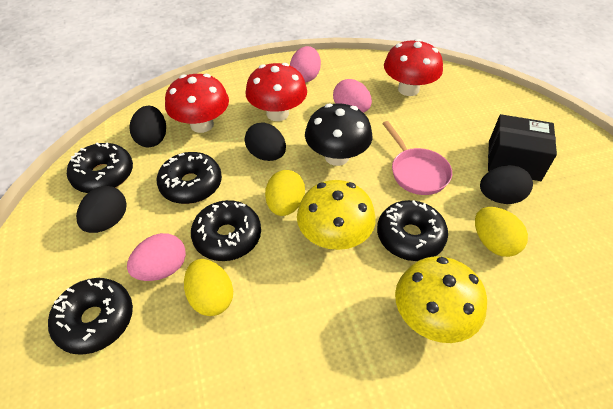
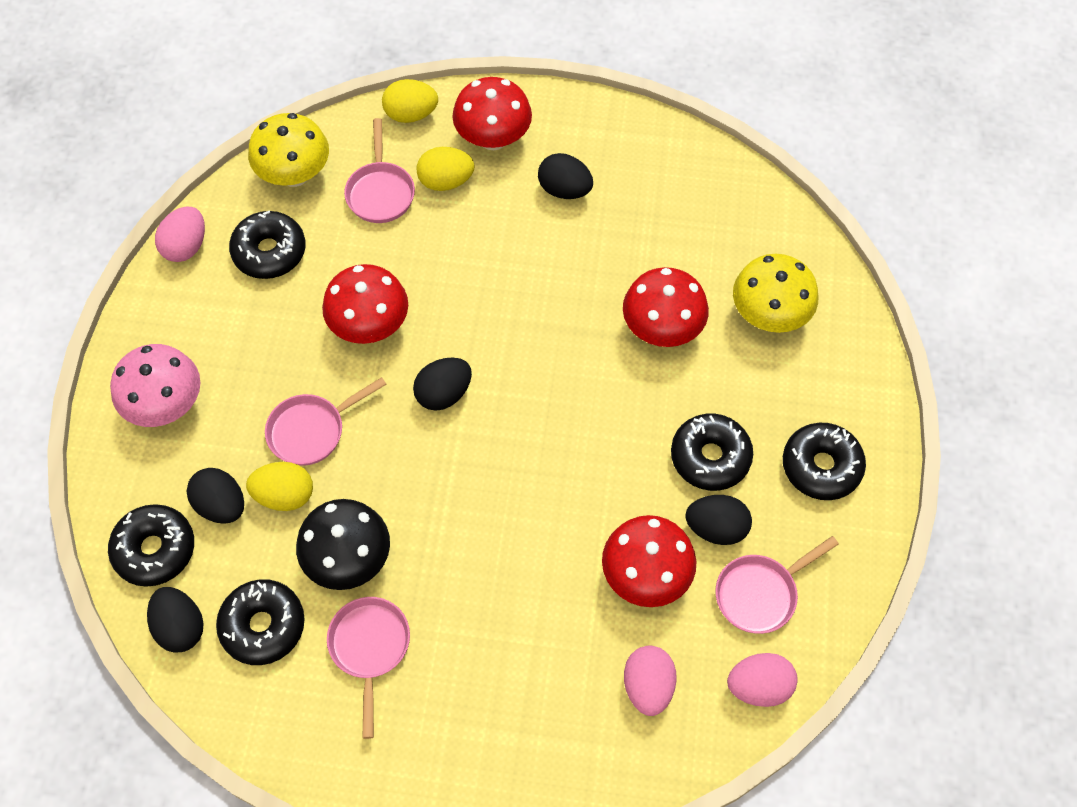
black box: 1 -> 0
black egg: 4 -> 5
pink mushroom: 0 -> 1
pink pan: 1 -> 4
red mushroom: 3 -> 4

